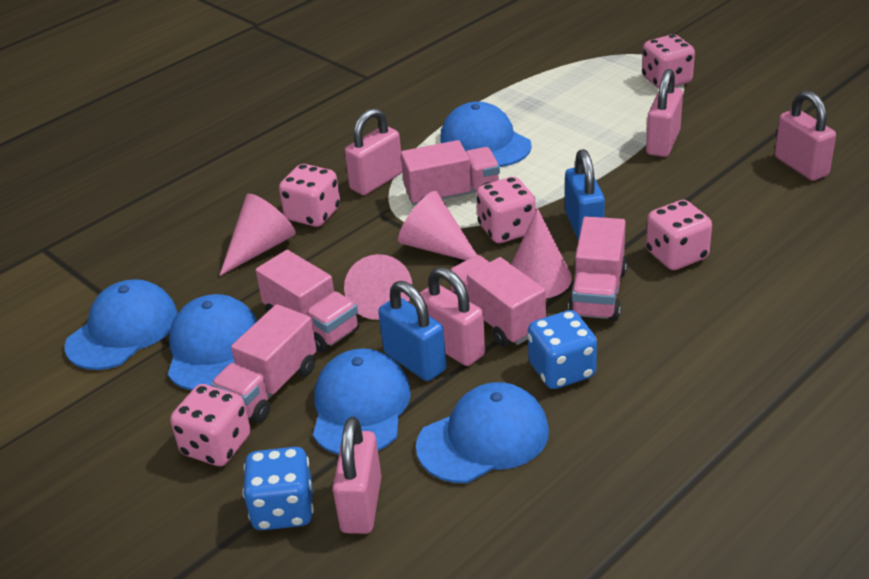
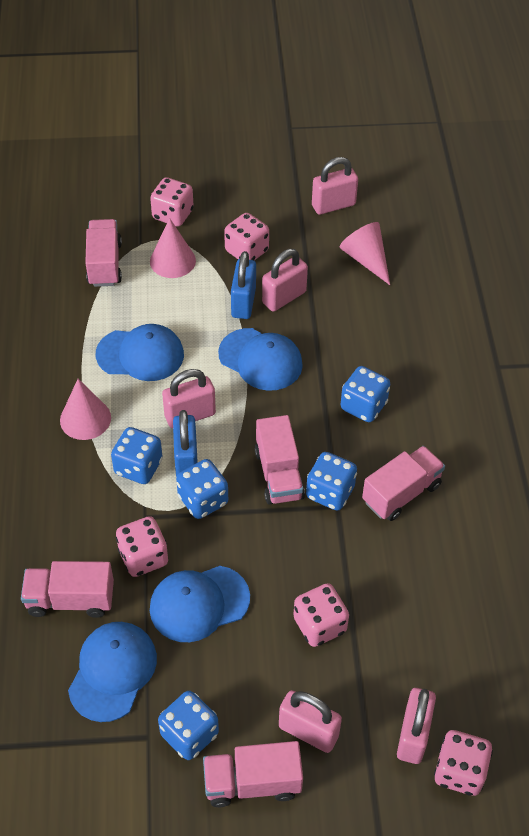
blue cap: 5 -> 4
blue dice: 2 -> 5
pink cone: 4 -> 3

